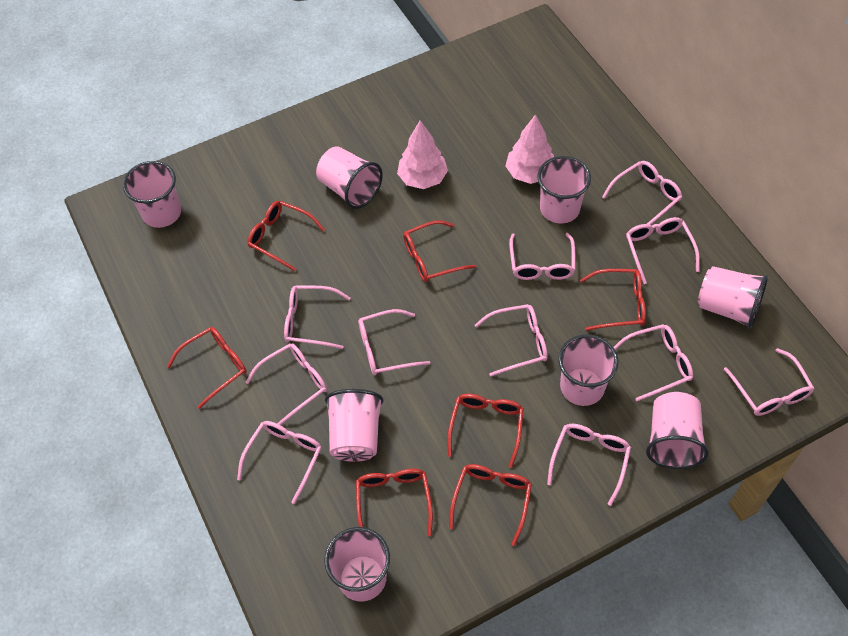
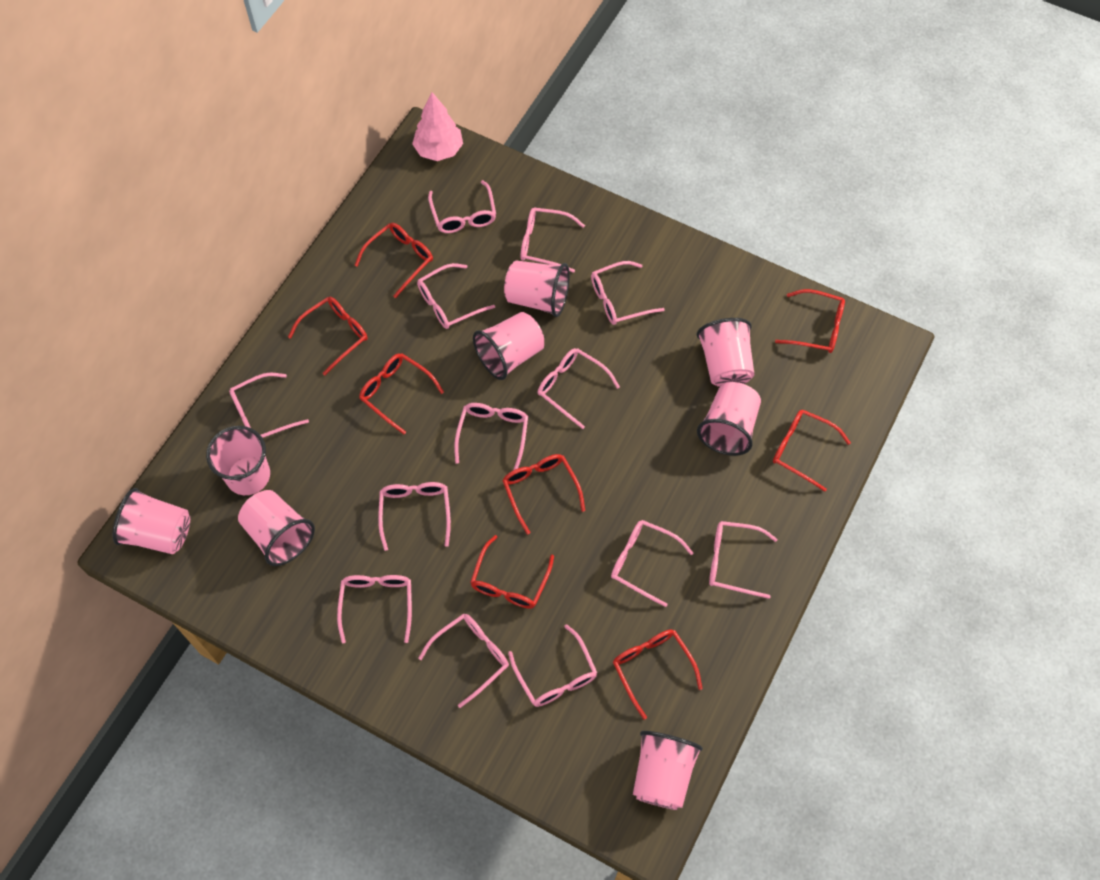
pink glasses: 11 -> 13
pink tree: 2 -> 1
red glasses: 7 -> 8

